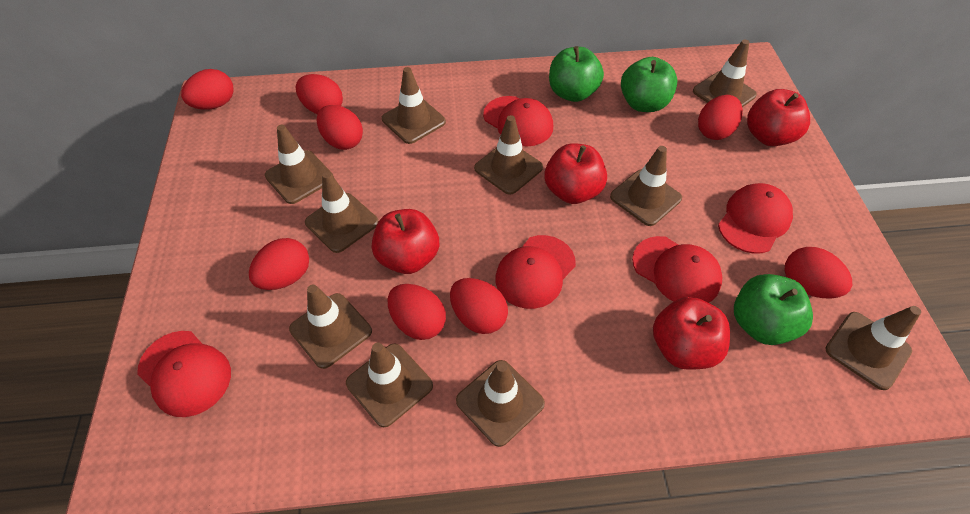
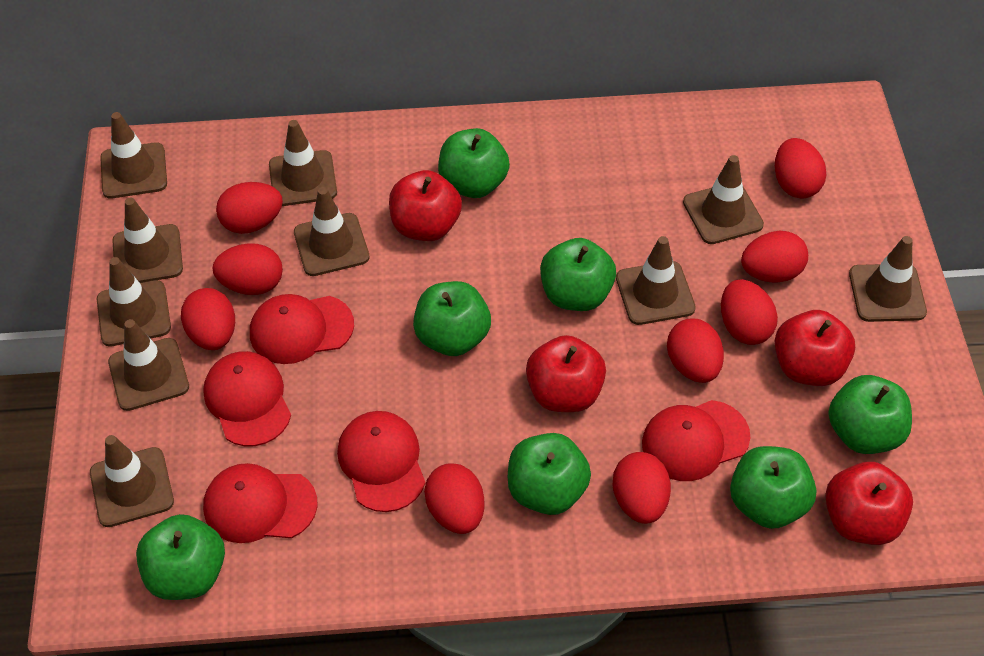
green apple: 3 -> 7
red egg: 8 -> 9

